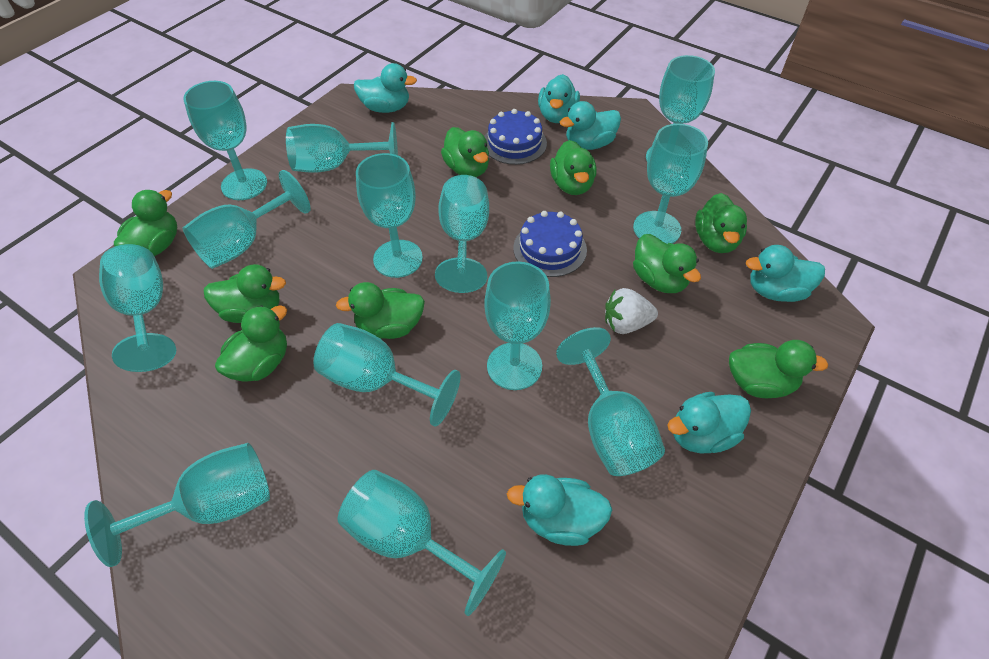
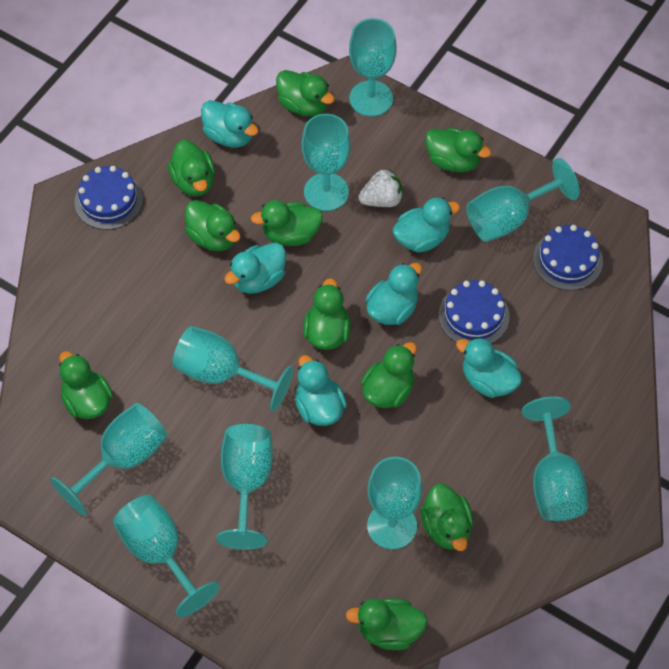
blue cake: 2 -> 3
green duck: 9 -> 10
turquoise goblet: 13 -> 9

